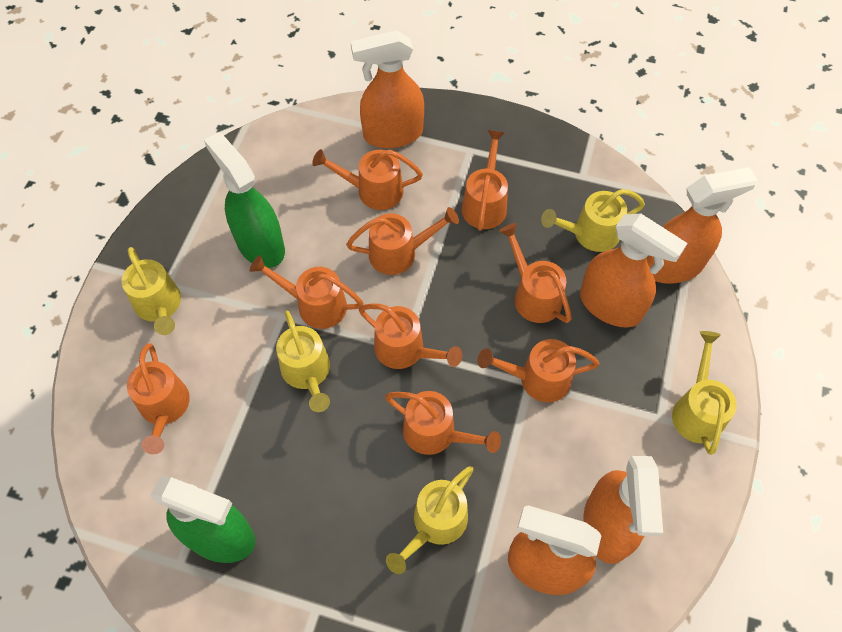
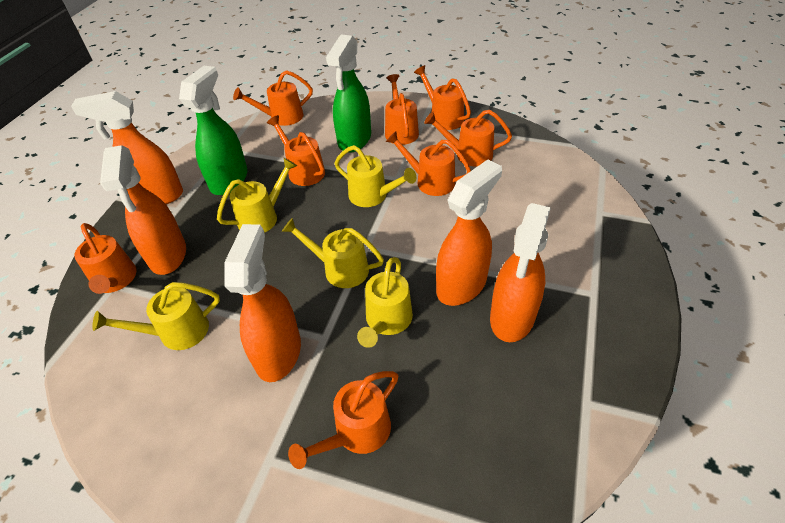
orange watering can: 9 -> 8

